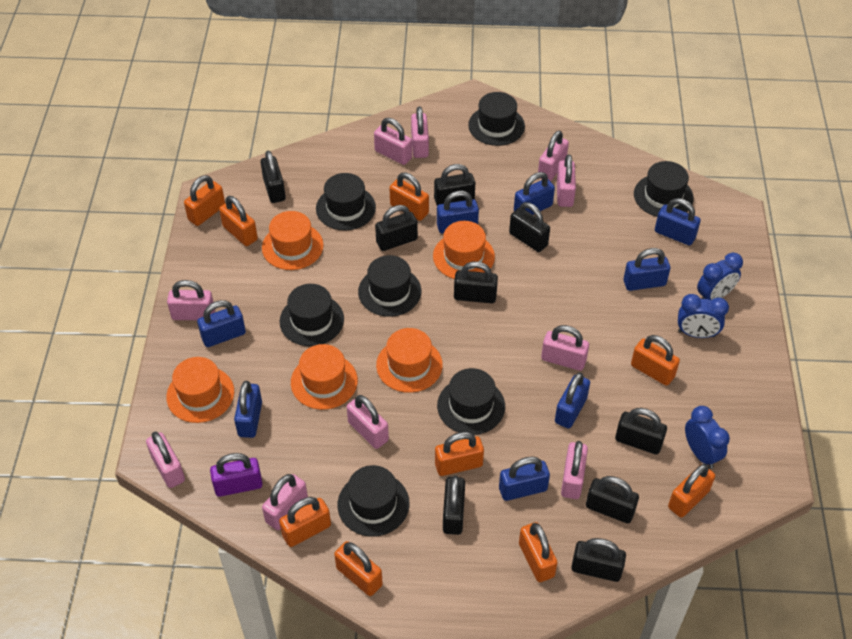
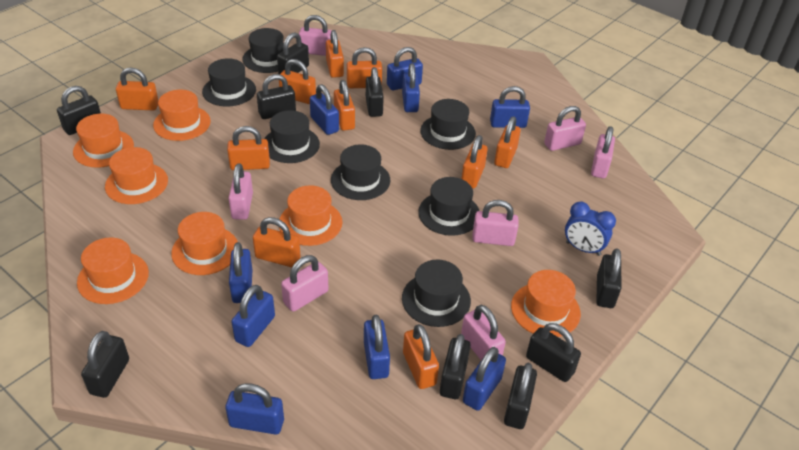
blue clock: 3 -> 1
blue padlock: 8 -> 9
orange hat: 5 -> 7
orange padlock: 9 -> 10
pink padlock: 10 -> 7
purple padlock: 1 -> 0

